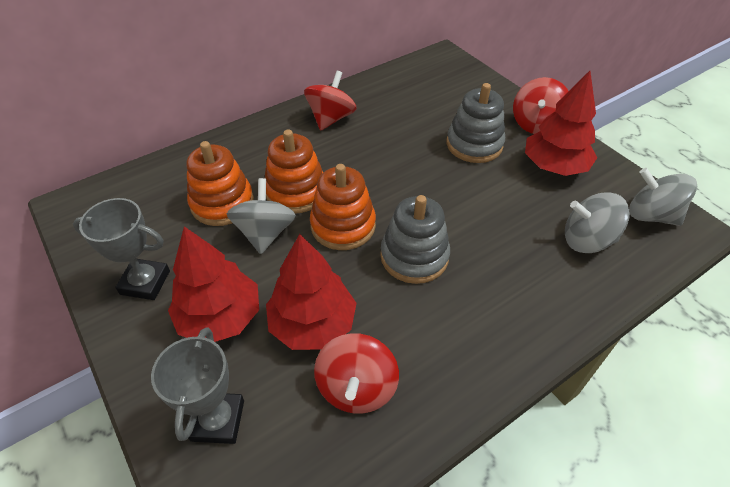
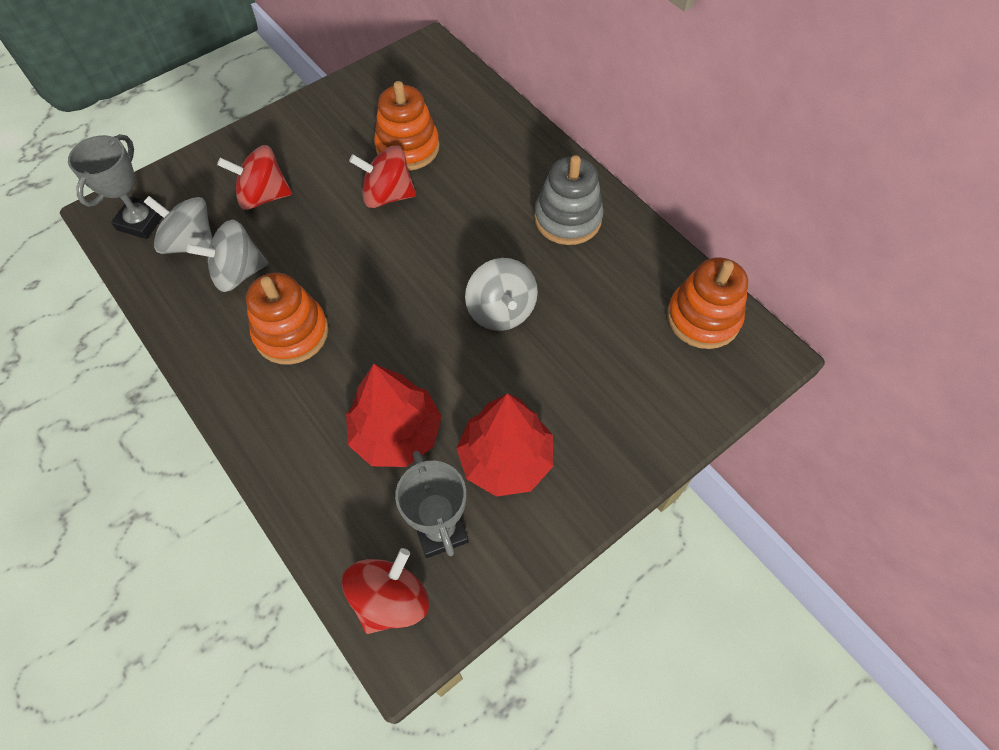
grey stacking toy: 2 -> 1
red tree: 3 -> 2

